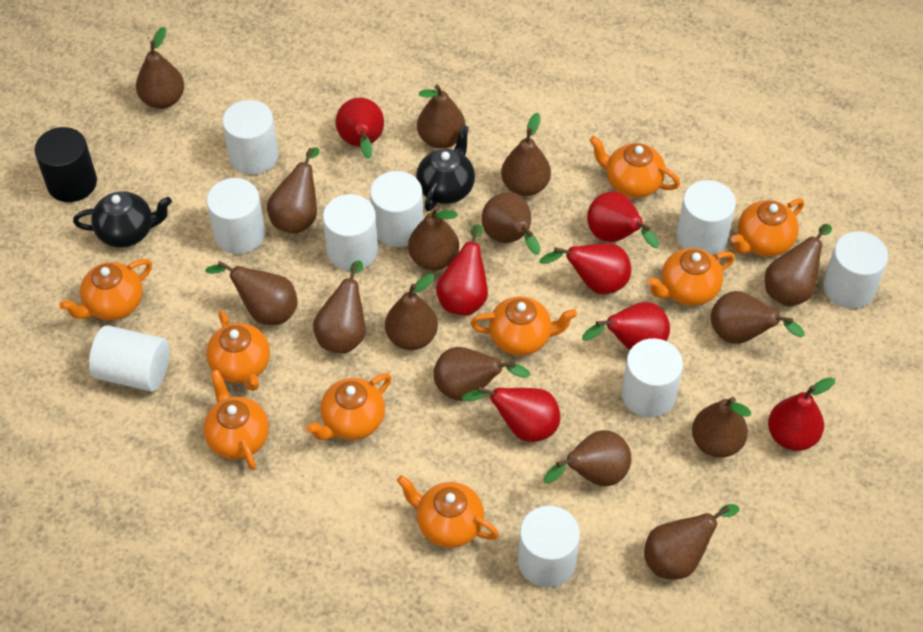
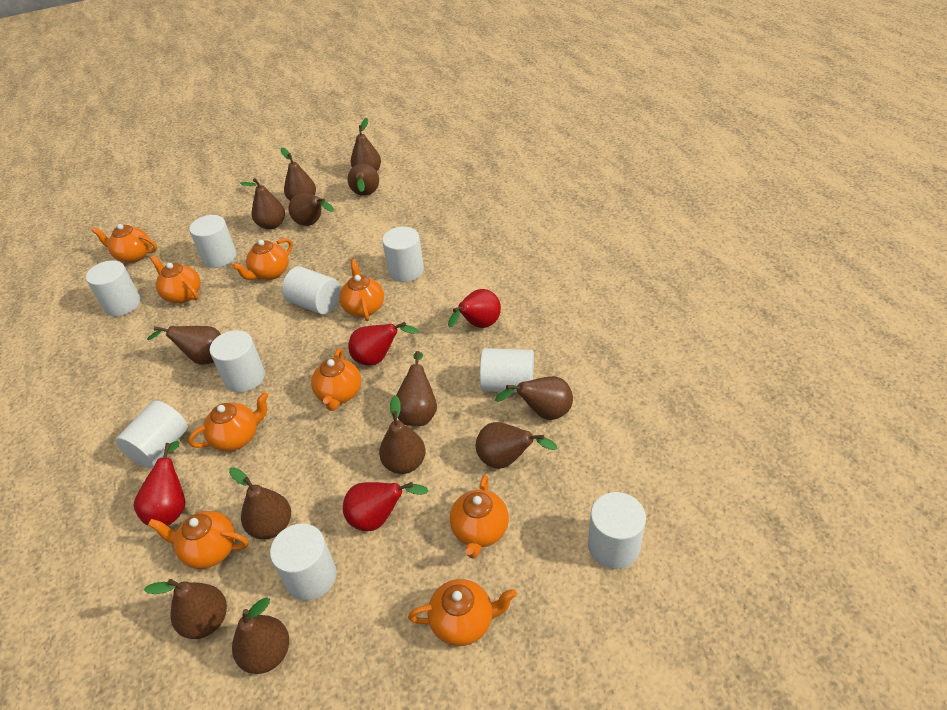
black cylinder: 1 -> 0
black teapot: 2 -> 0
brown pear: 15 -> 13
red pear: 7 -> 4

